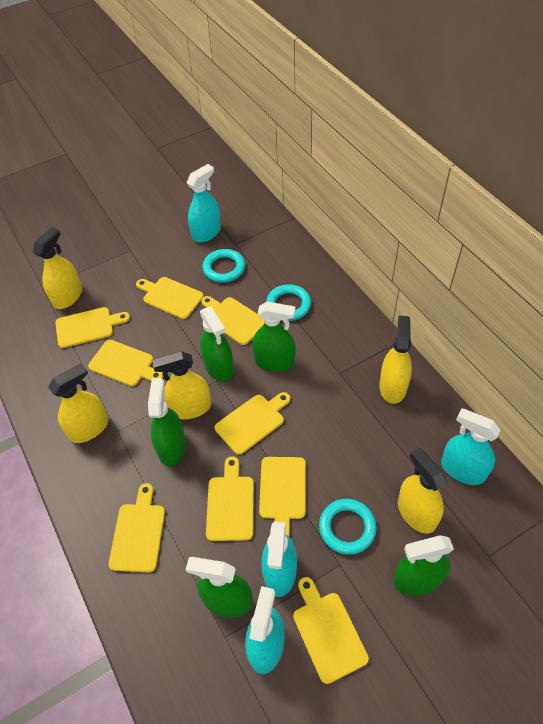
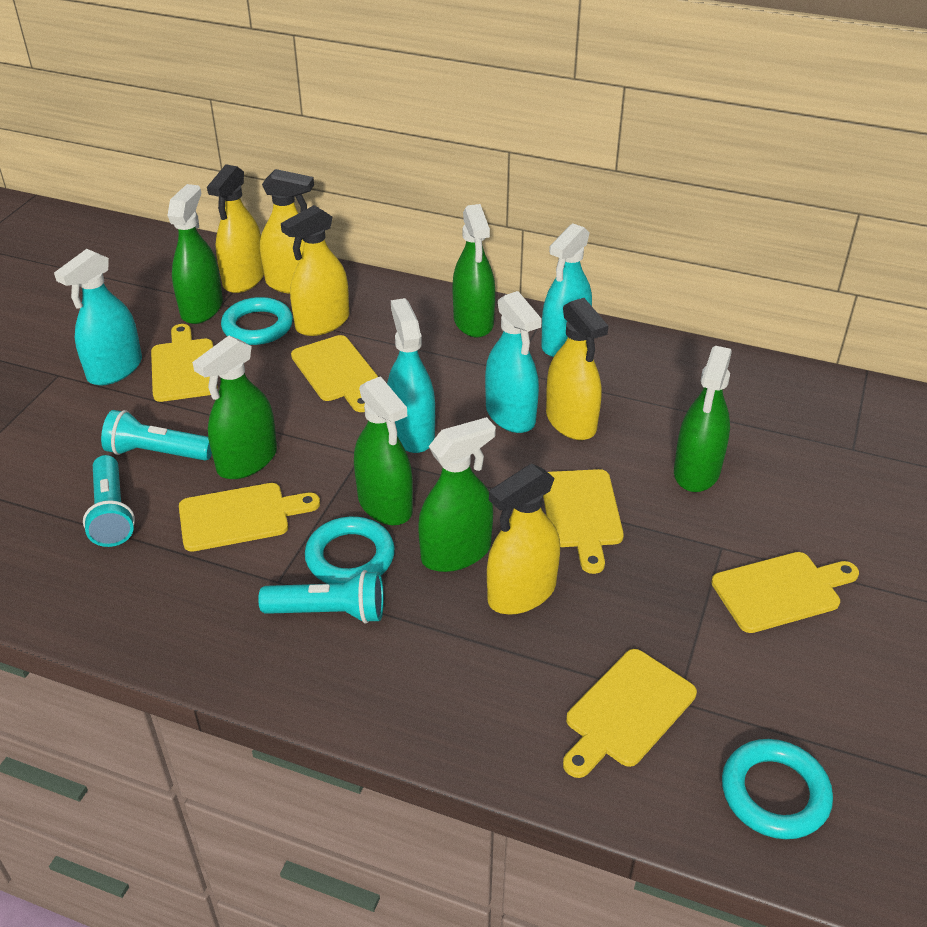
green spray bottle: 5 -> 6
turquoise flashlight: 0 -> 3
yellow cutting board: 9 -> 6

